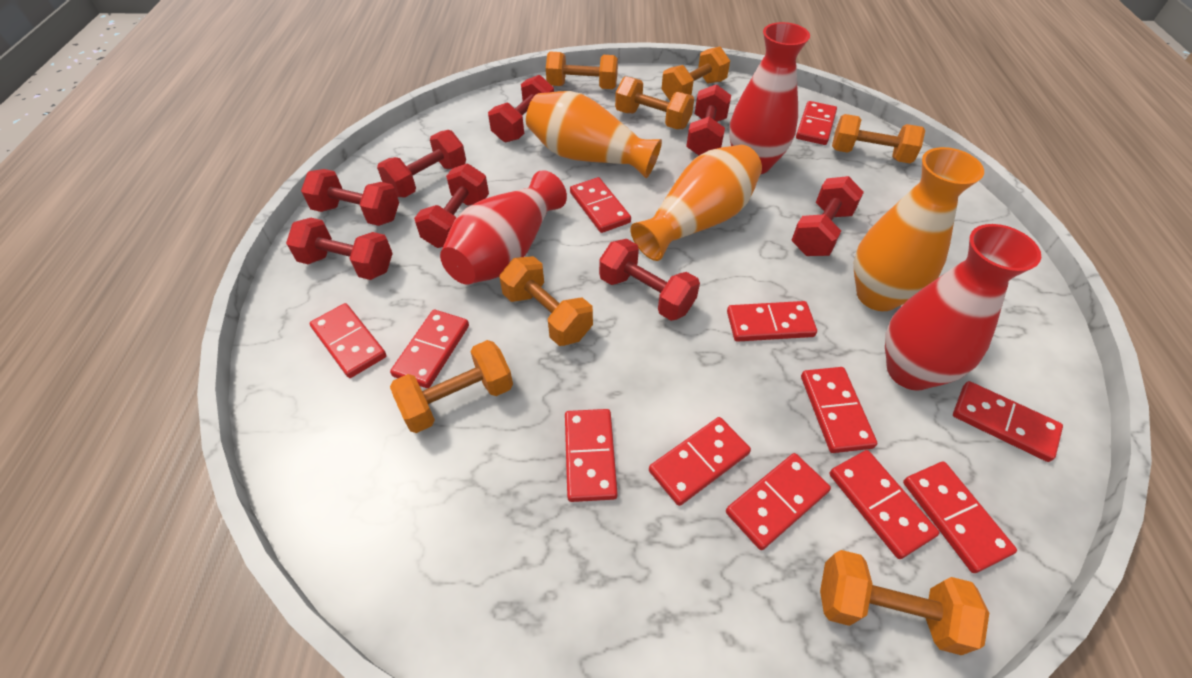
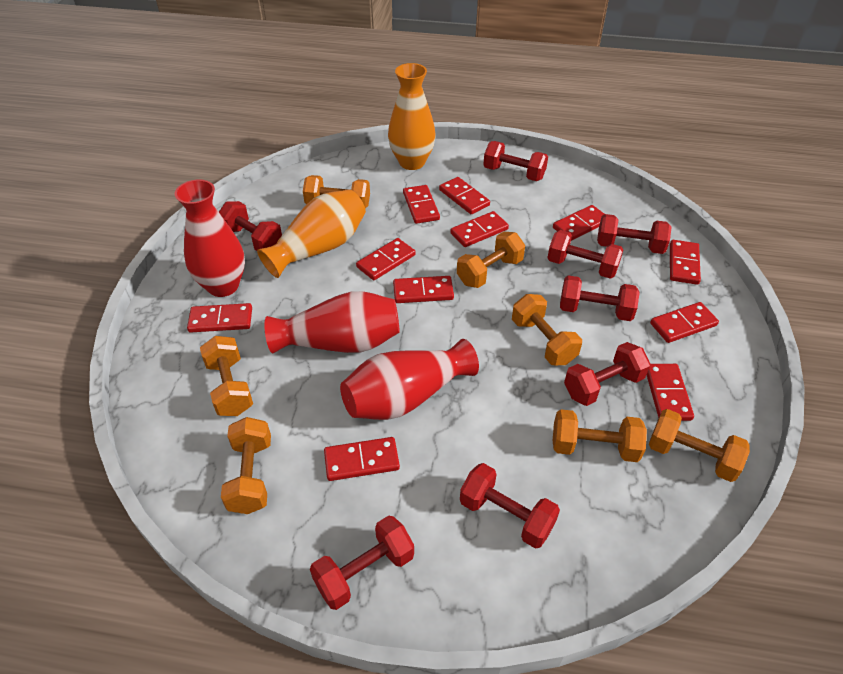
orange vase: 3 -> 2
red domino: 12 -> 11

